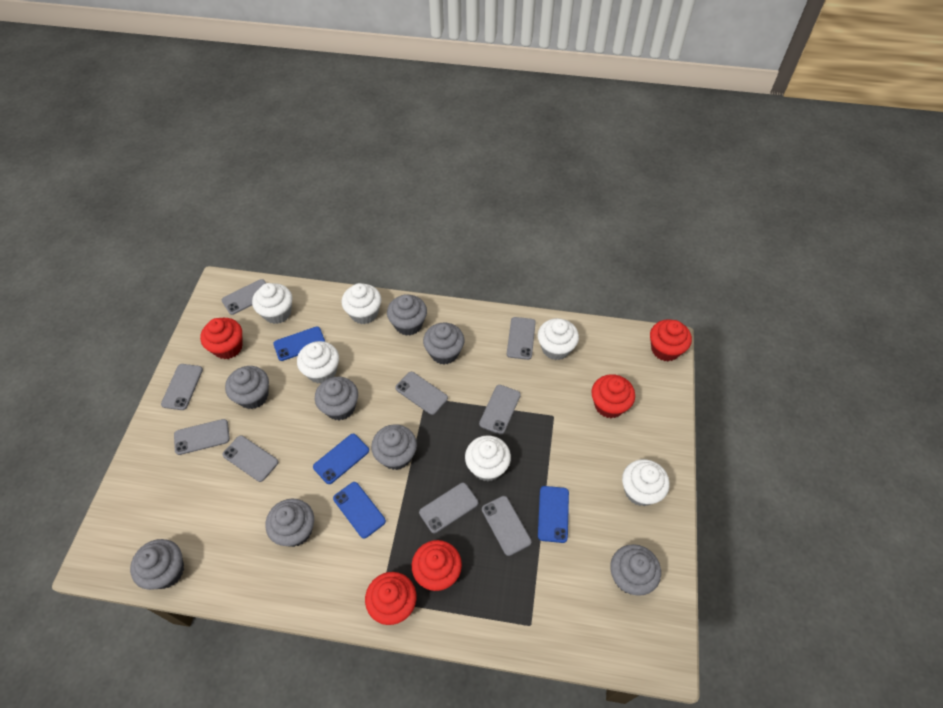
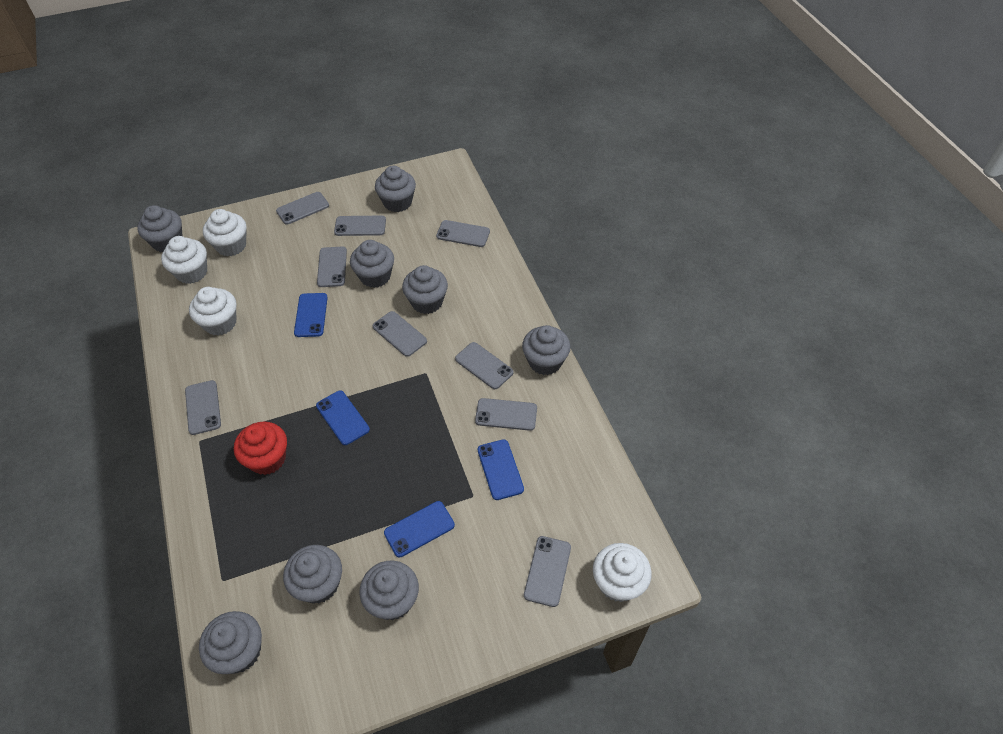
red cupcake: 5 -> 1
white cupcake: 6 -> 4

